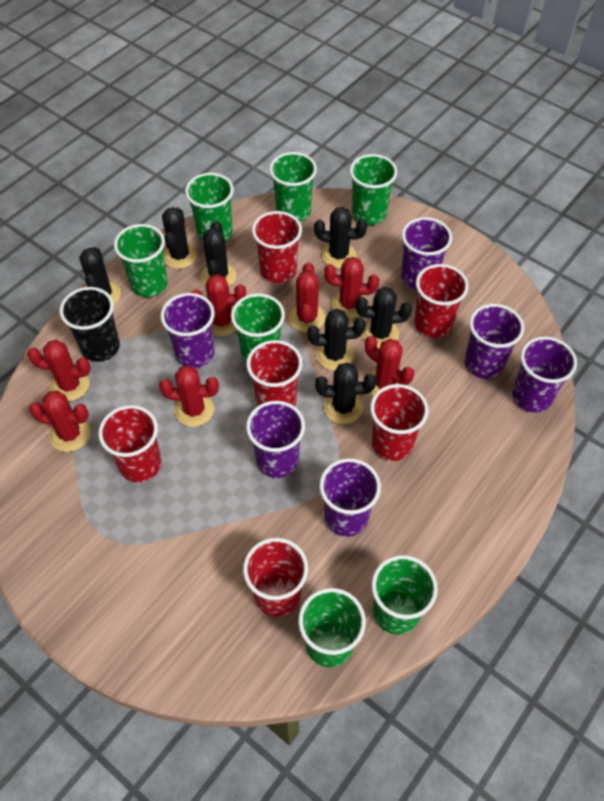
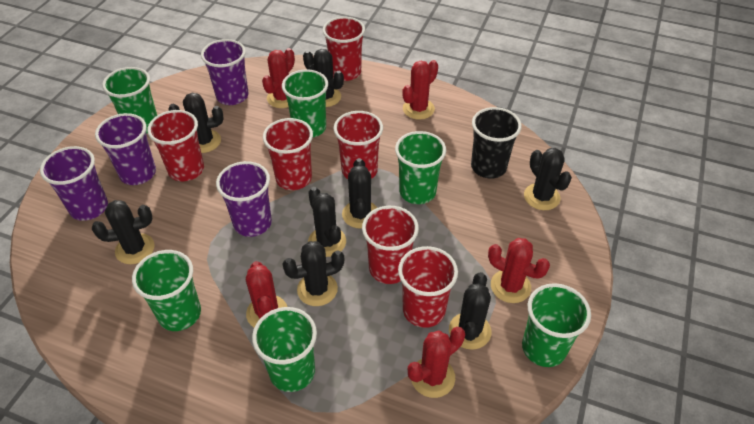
black cactus: 7 -> 8
green cup: 7 -> 6
purple cup: 6 -> 4
red cactus: 7 -> 5

